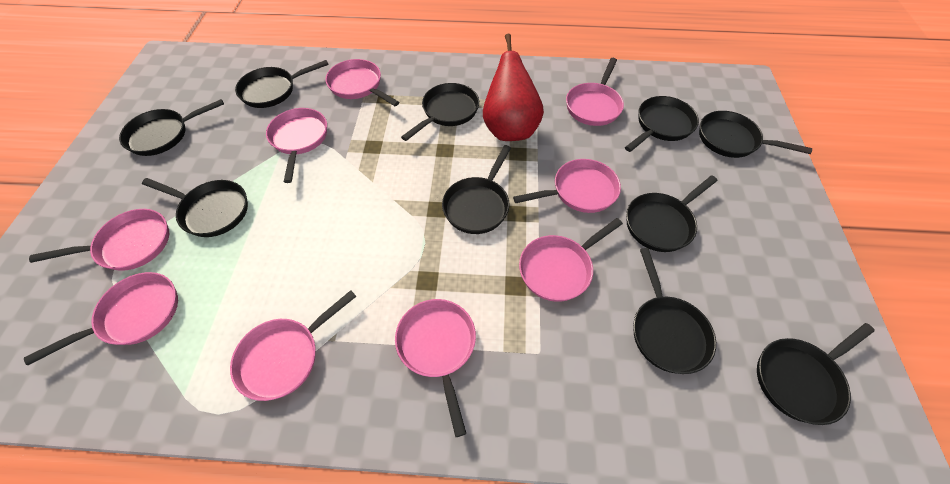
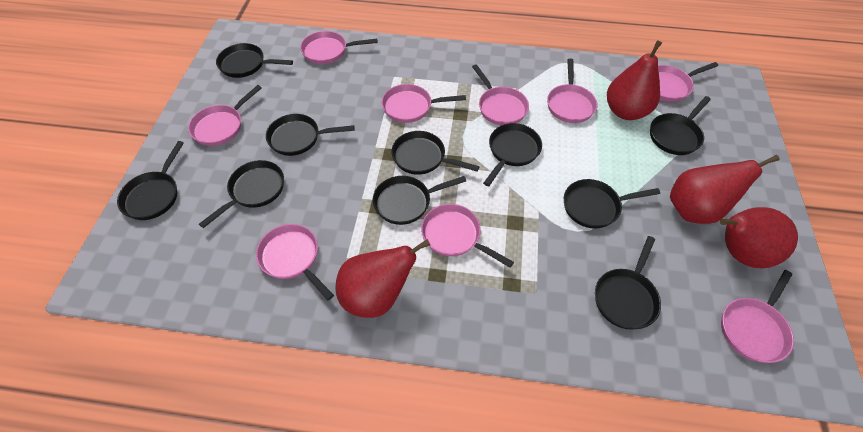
red pear: 1 -> 4

